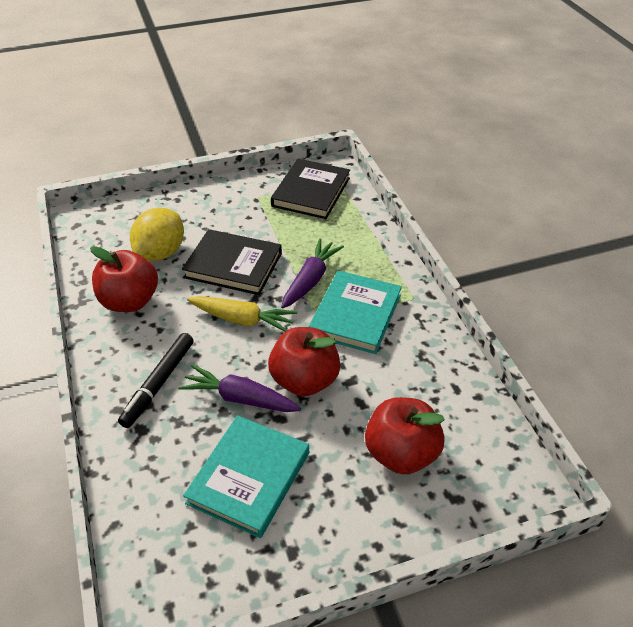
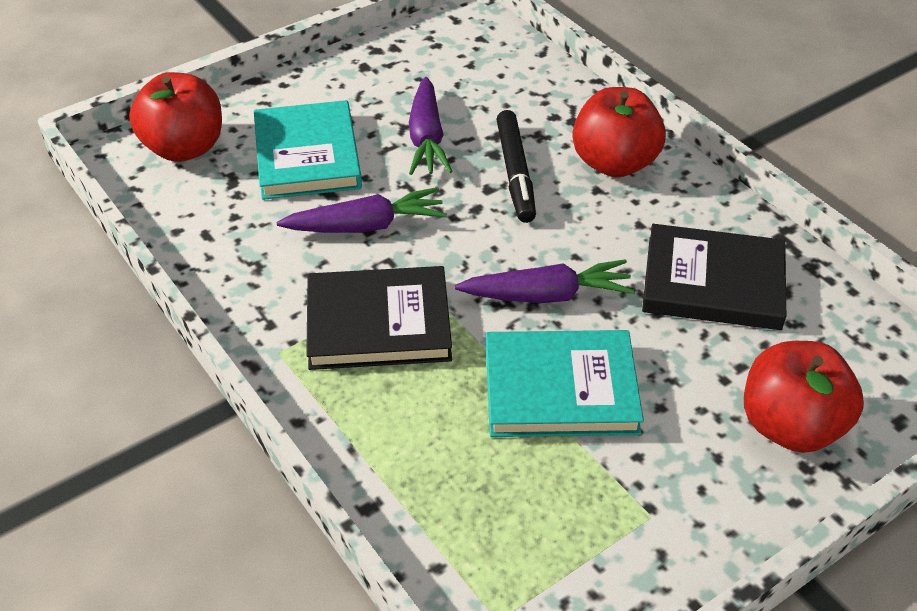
purple carrot: 2 -> 3
yellow carrot: 1 -> 0
yellow lemon: 1 -> 0

